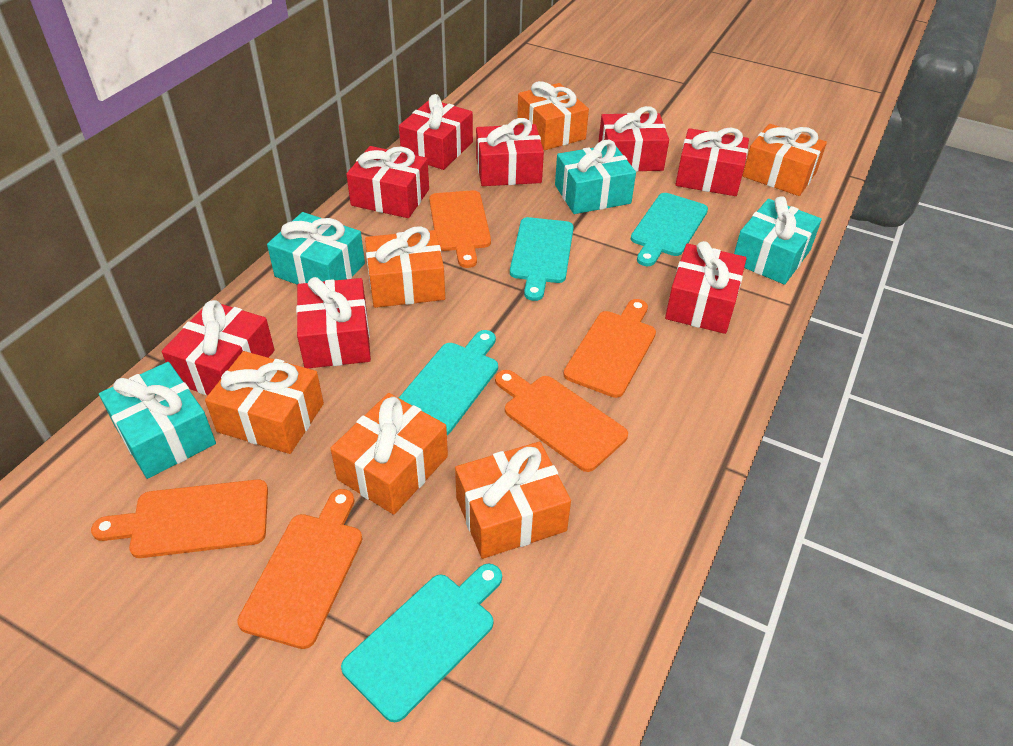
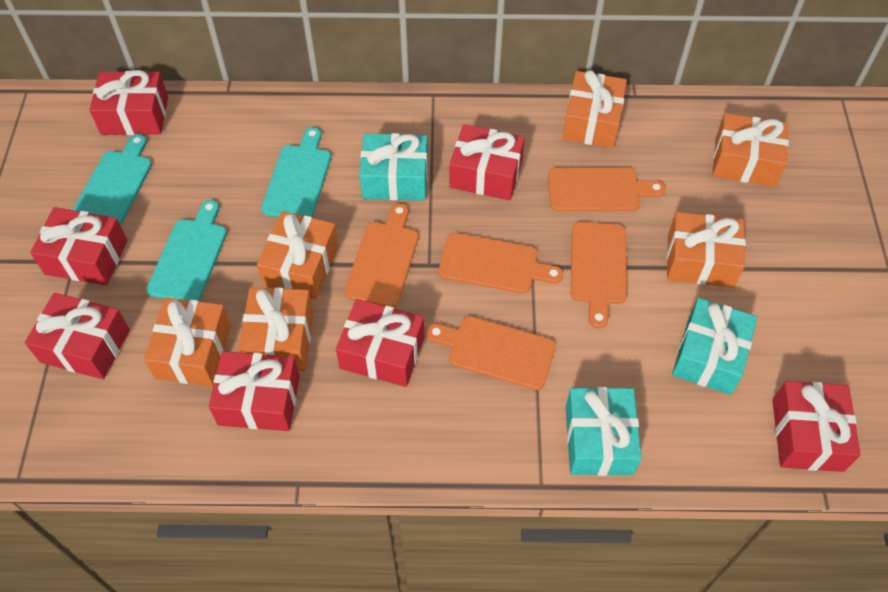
red gift: 8 -> 7
turquoise cutting board: 4 -> 3
turquoise gift: 4 -> 3

